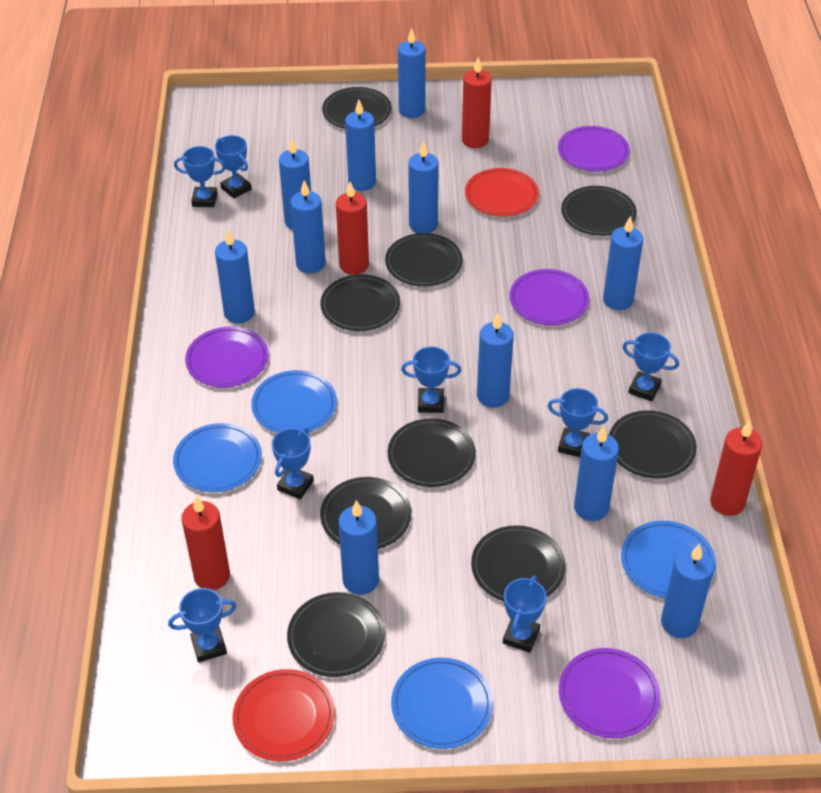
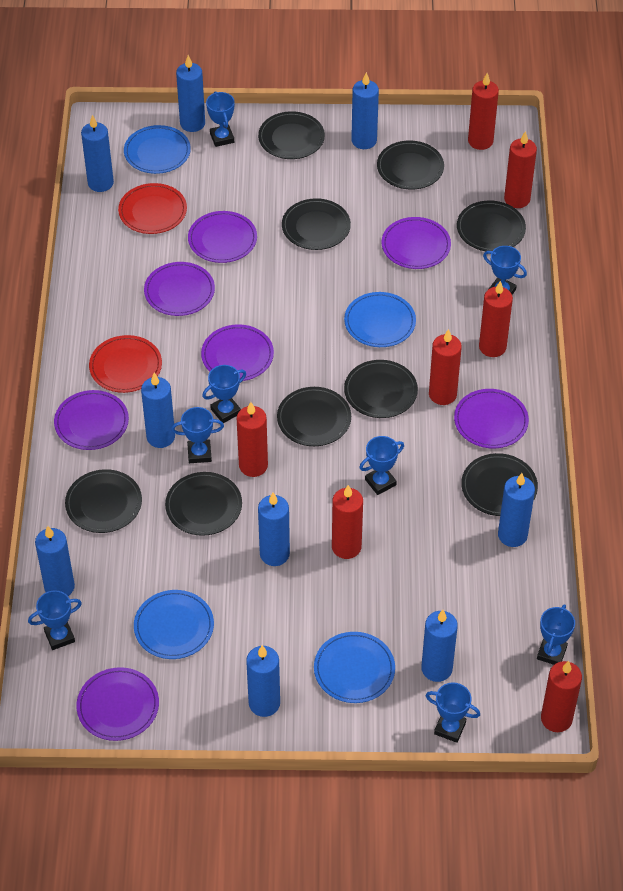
blue candle: 11 -> 9
purple plate: 4 -> 7
red candle: 4 -> 7

